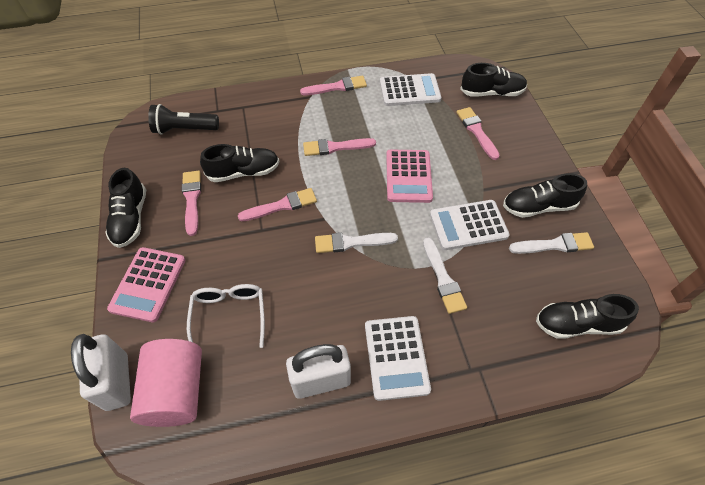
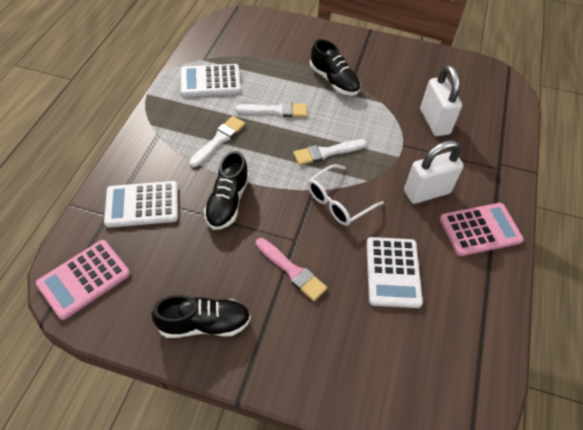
black flashlight: 1 -> 0
black shoe: 5 -> 3
pink brush: 5 -> 1
pink cylinder: 1 -> 0

